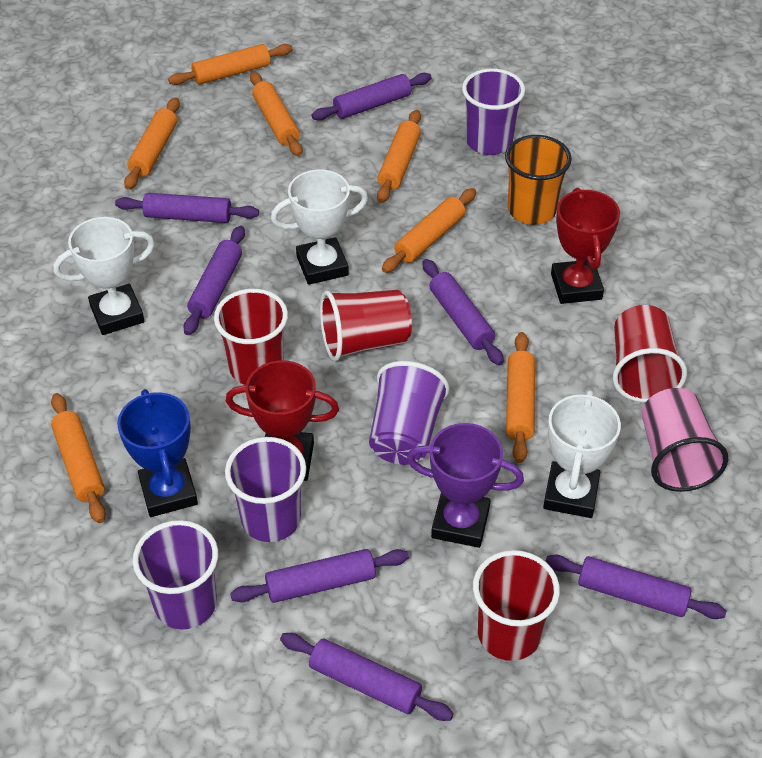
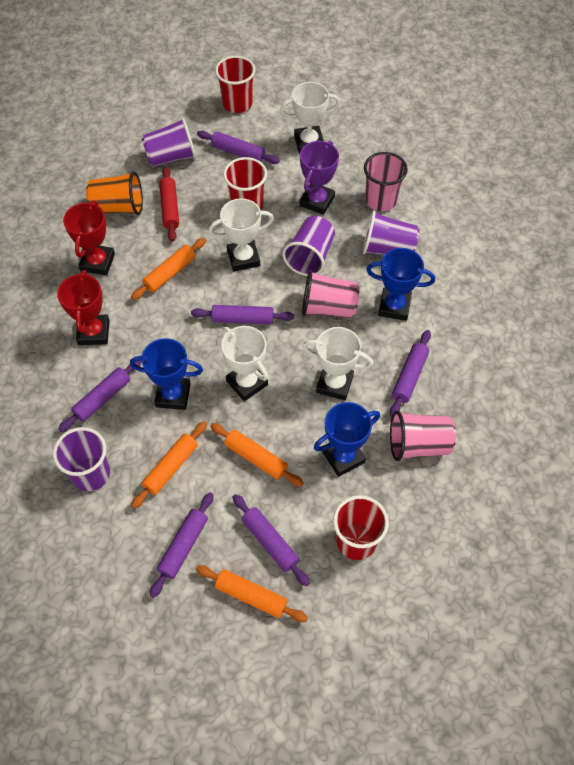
blue trophy: 1 -> 3
orange rolling pin: 7 -> 4
pink cup: 1 -> 3
purple rolling pin: 7 -> 6
red cup: 4 -> 3
red rolling pin: 0 -> 1
white trophy: 3 -> 4

